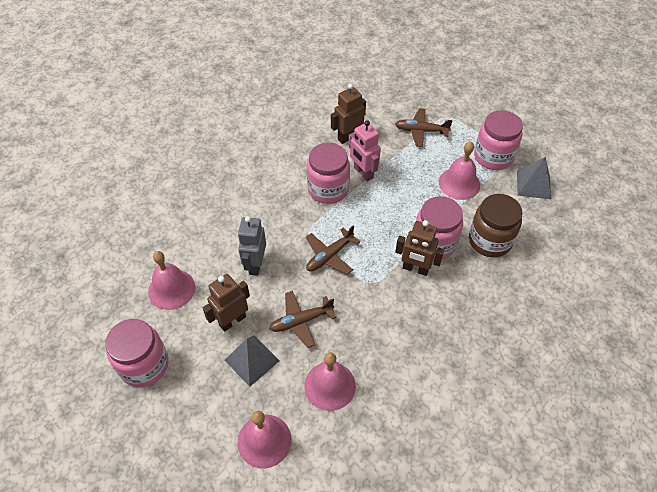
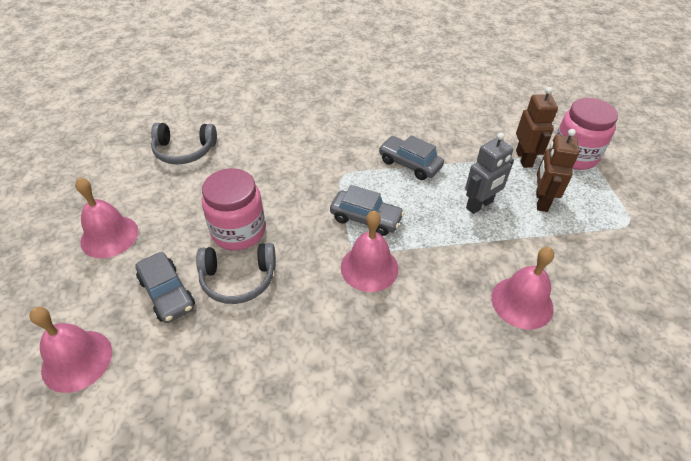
brown jar: 1 -> 0
brown plane: 3 -> 0
brown robot: 3 -> 2
grey car: 0 -> 3
grey headphones: 0 -> 2
grey pyramid: 2 -> 0
pink jar: 4 -> 2
pink robot: 1 -> 0

